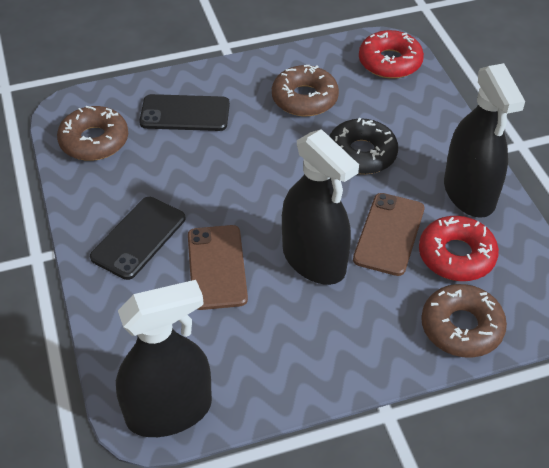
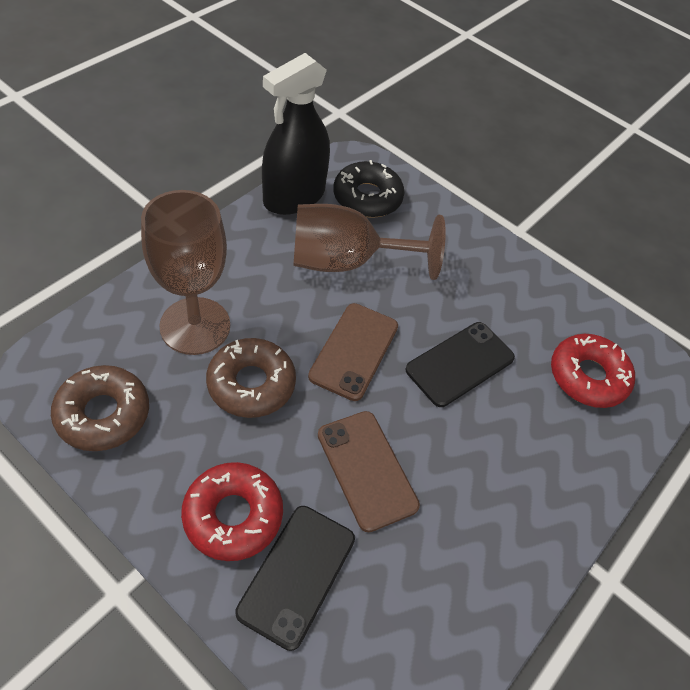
black spray bottle: 3 -> 1
brown donut: 3 -> 2
brown goblet: 0 -> 2

